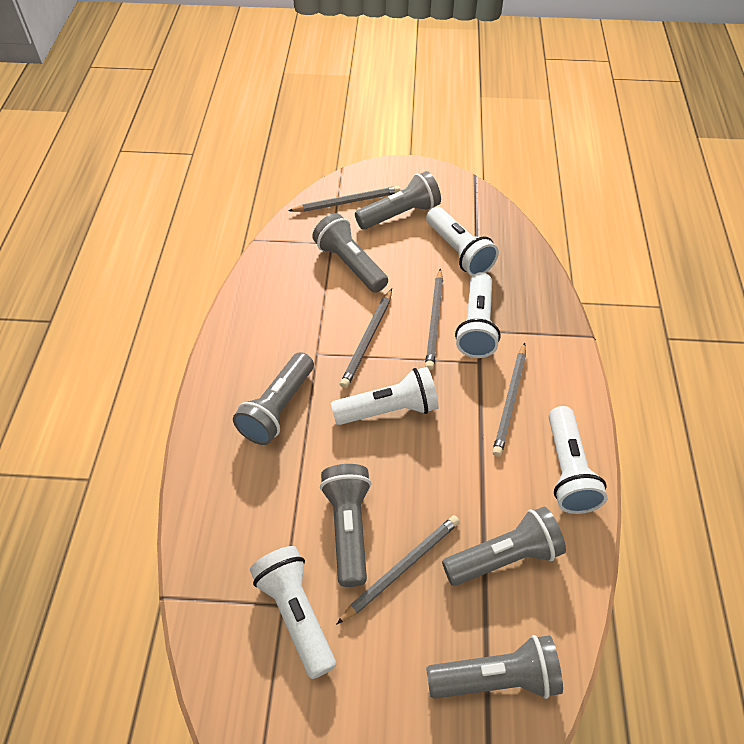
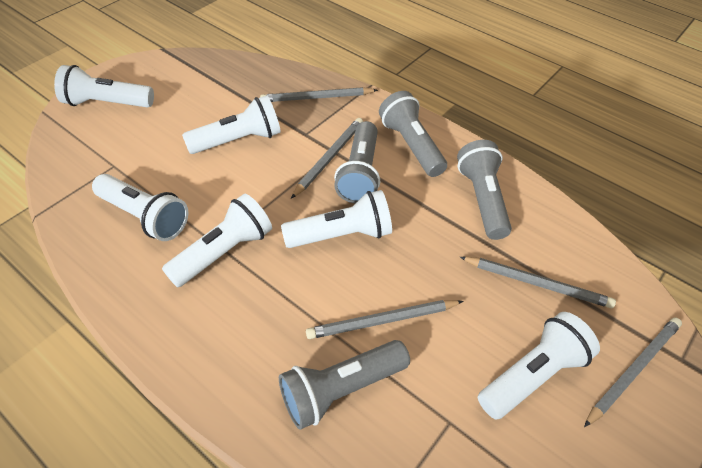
grey flashlight: 6 -> 4
white flashlight: 5 -> 6

